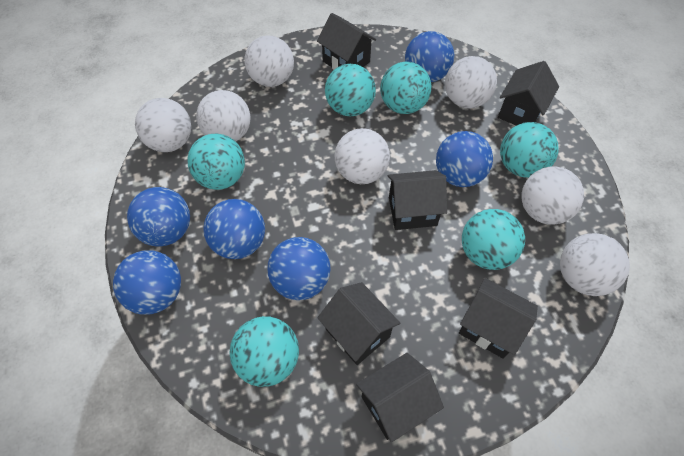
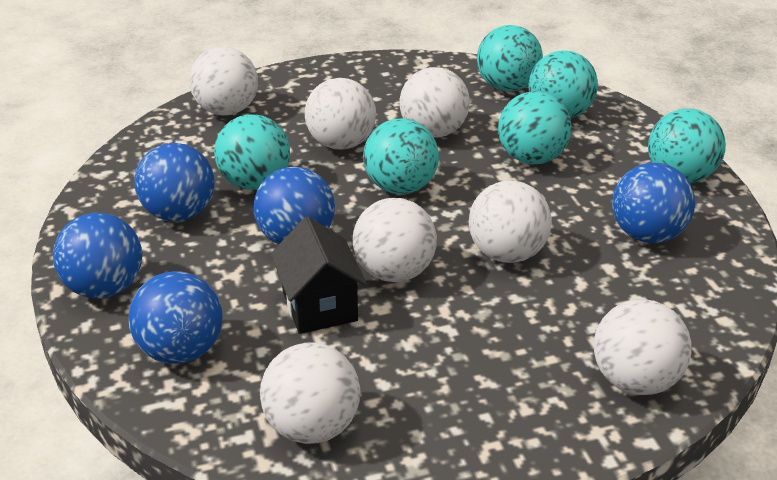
black house: 6 -> 1
blue ball: 6 -> 5

